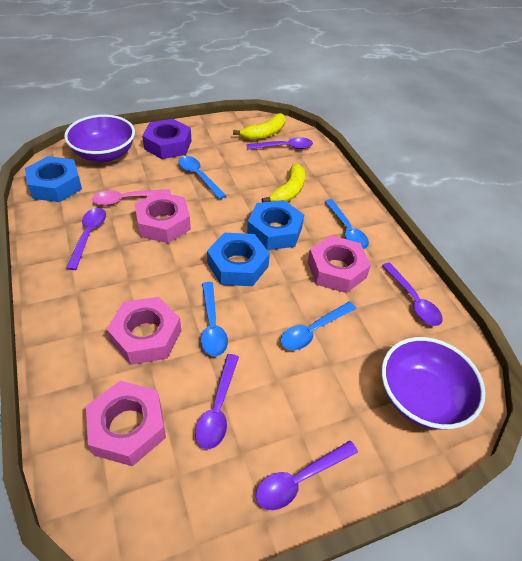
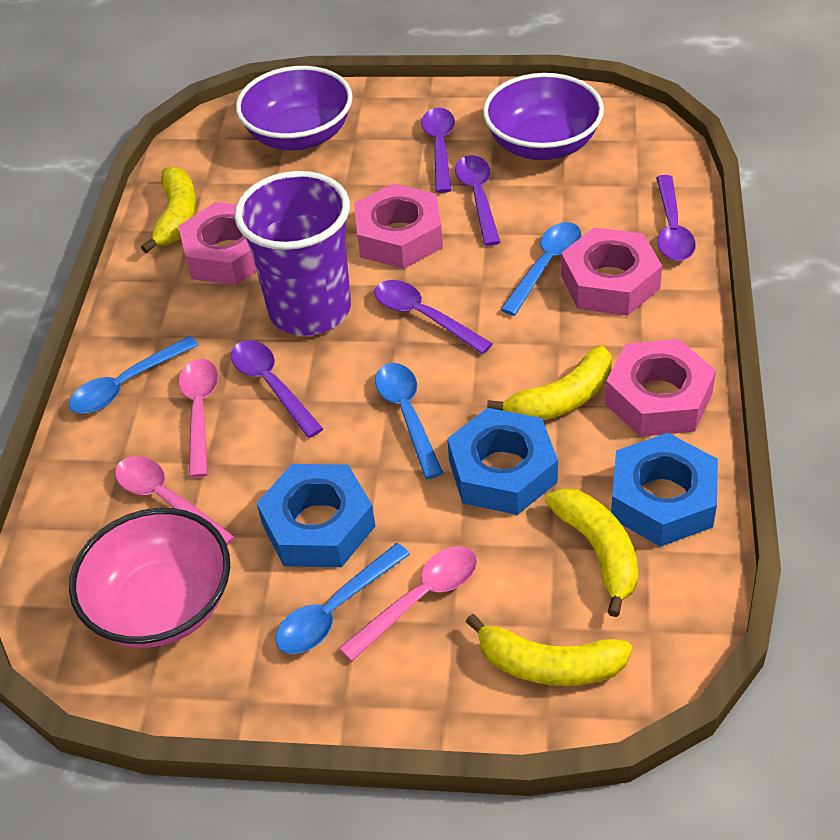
pink bowl: 0 -> 1
pink spoon: 1 -> 3
purple cup: 0 -> 1
purple nut: 1 -> 0
yellow banana: 2 -> 4

